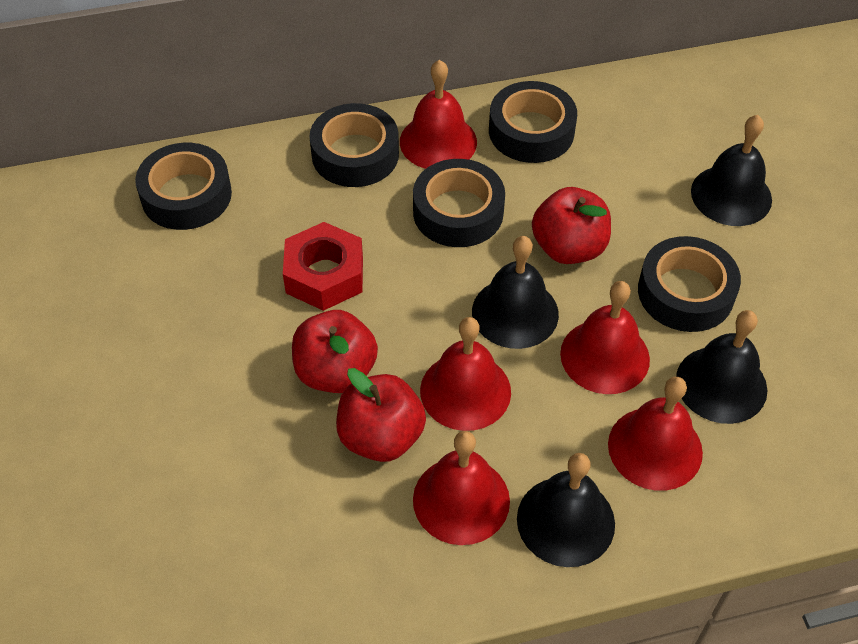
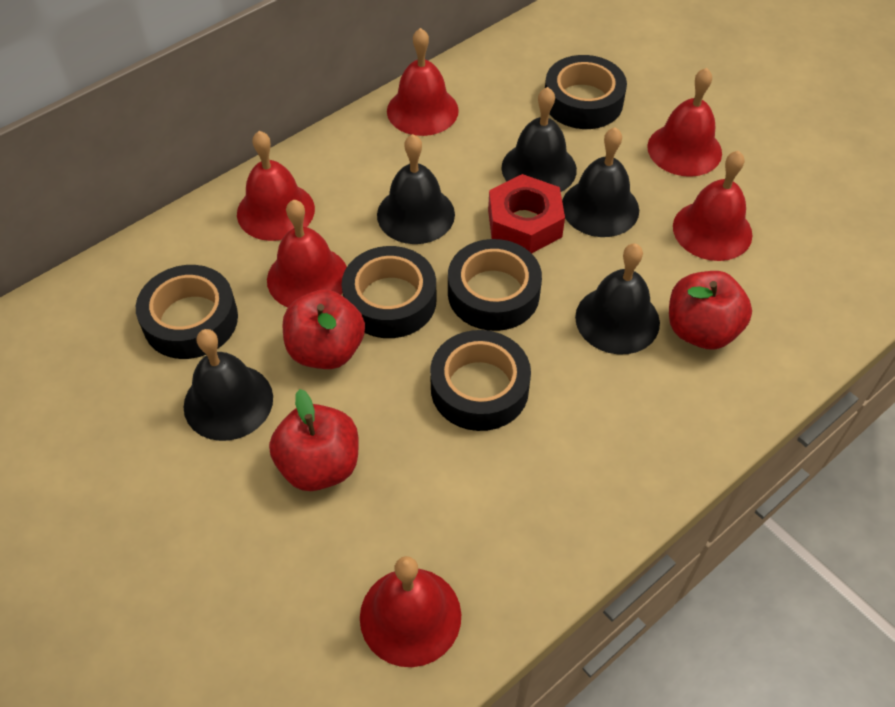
black bell: 4 -> 5
red bell: 5 -> 6

